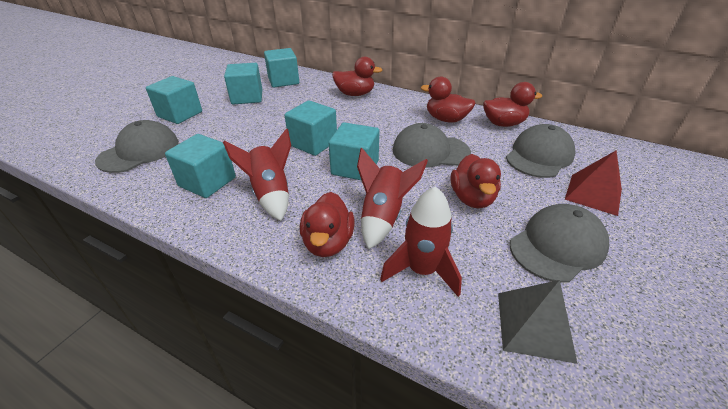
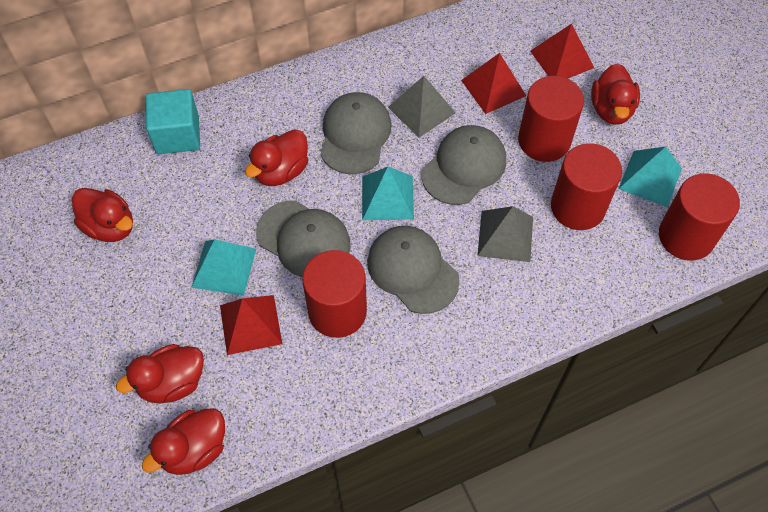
grey pyramid: 1 -> 2
red cylinder: 0 -> 4
red pyramid: 1 -> 3
red rocket: 3 -> 0
turquoise cube: 6 -> 1
turquoise pyramid: 0 -> 3

